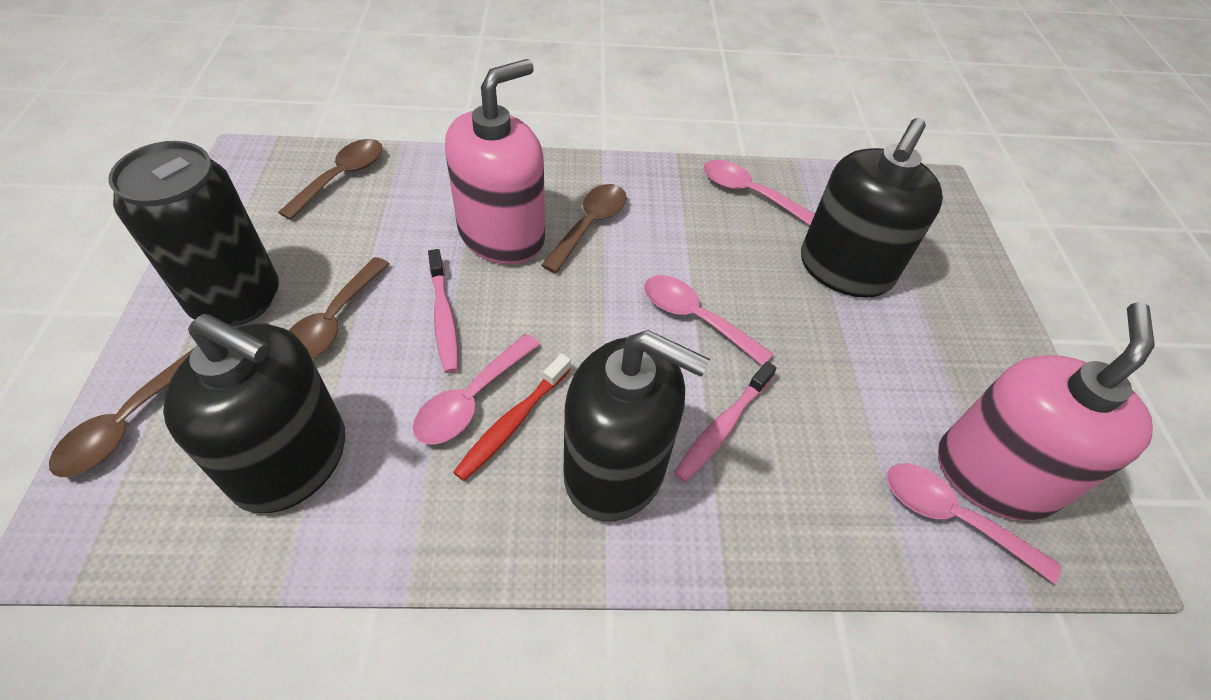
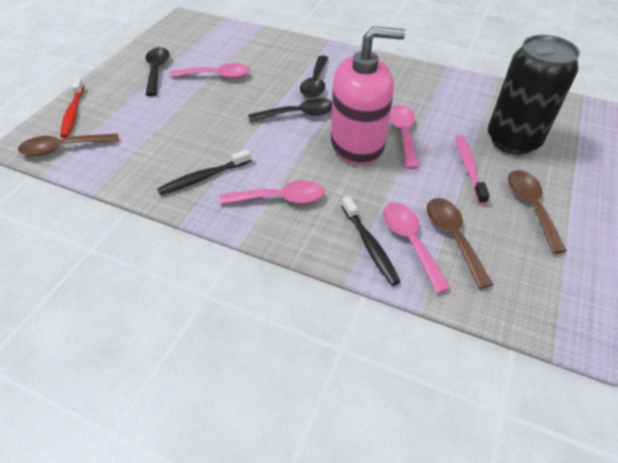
black soap dispenser: 3 -> 0
black spoon: 0 -> 3
black toothbrush: 0 -> 2
brown spoon: 4 -> 3
pink soap dispenser: 2 -> 1
pink toothbrush: 2 -> 1

